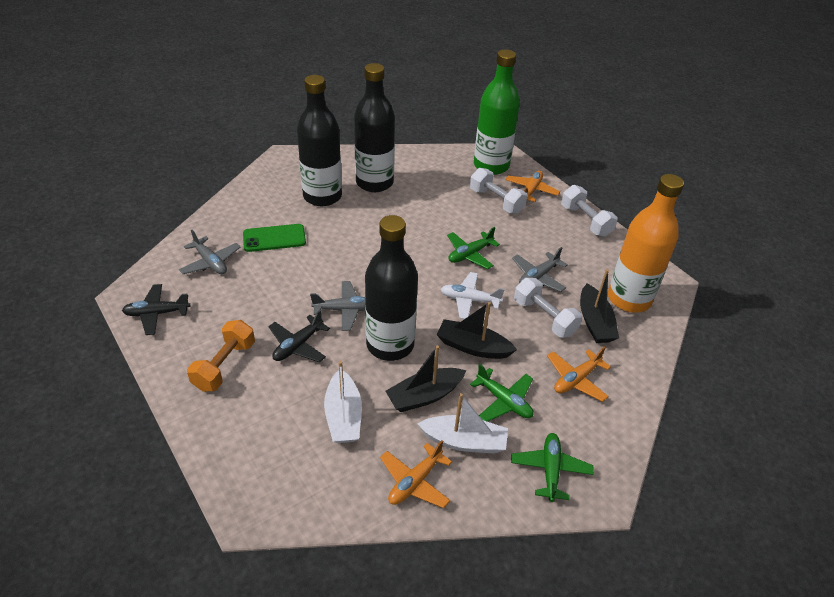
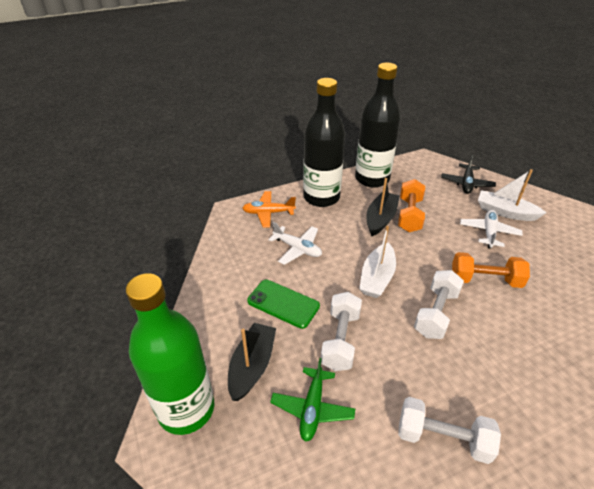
black boat: 3 -> 2
black bottle: 3 -> 2
black plane: 2 -> 1
green plane: 3 -> 1
grey plane: 3 -> 0
orange bottle: 1 -> 0
orange dumbbell: 1 -> 2
orange plane: 3 -> 1
white plane: 1 -> 2

